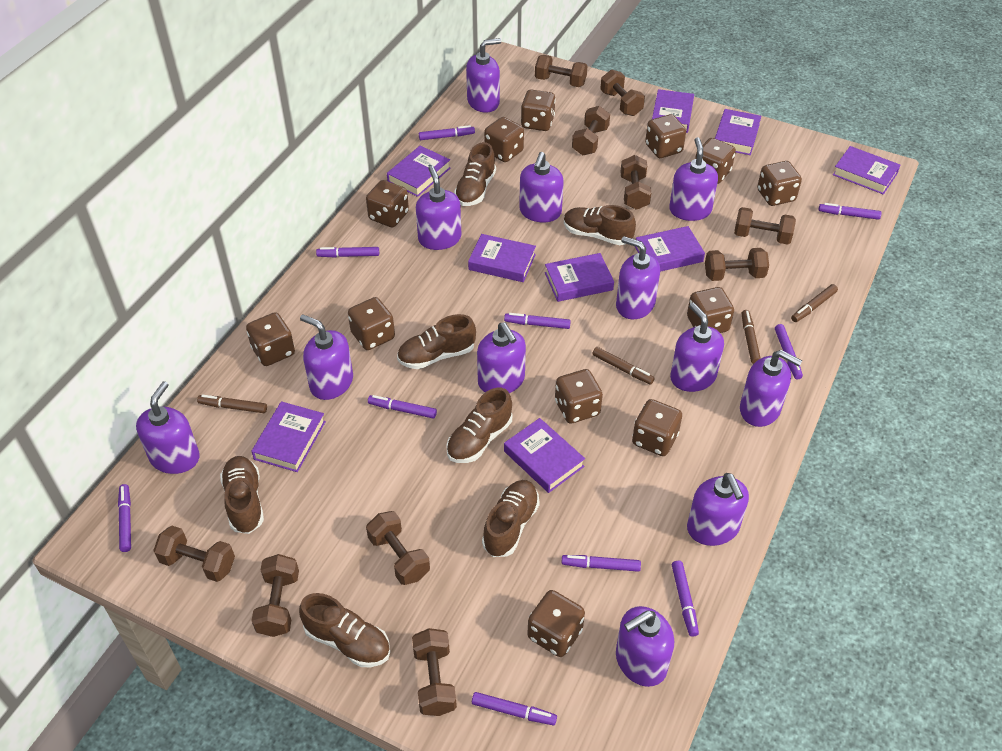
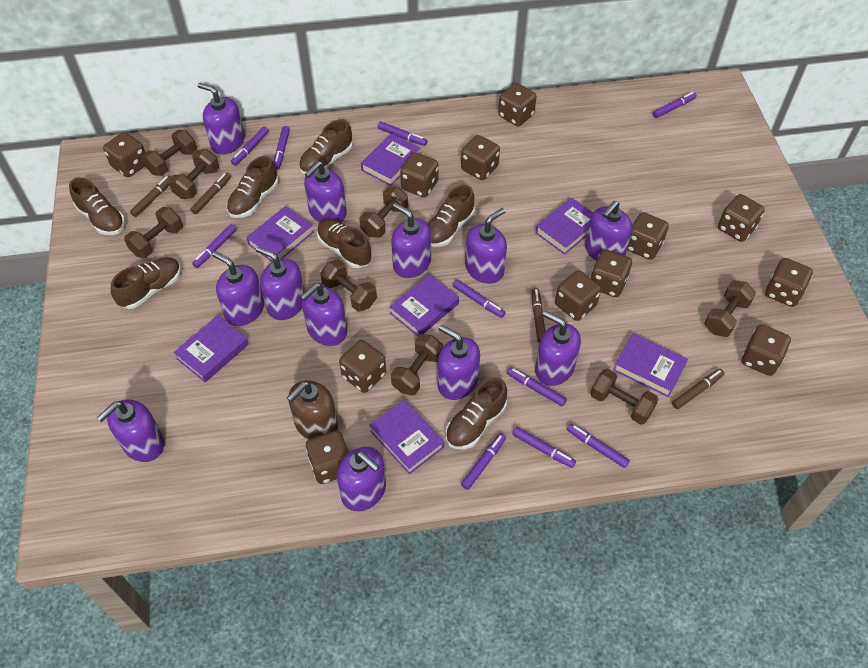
brown dumbbell: 10 -> 8
brown soap dispenser: 0 -> 1
purple book: 9 -> 7

